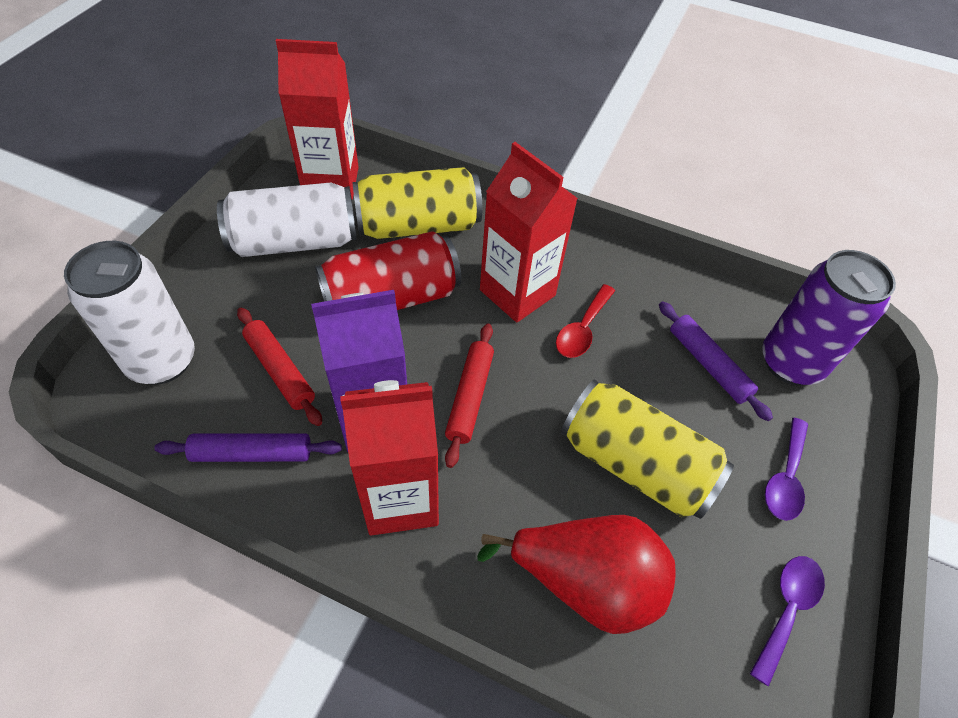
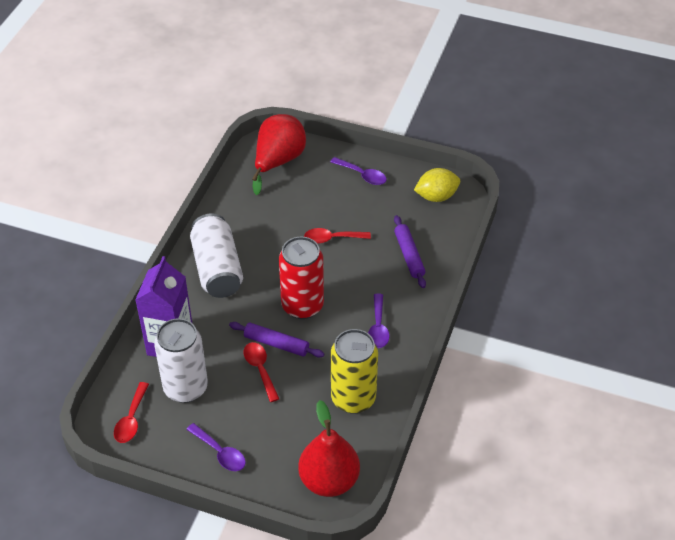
purple can: 1 -> 0
purple spoon: 2 -> 3
red carton: 3 -> 0
red pear: 1 -> 2
red rolling pin: 2 -> 0
red spoon: 1 -> 3
yellow can: 2 -> 1
yellow lemon: 0 -> 1

